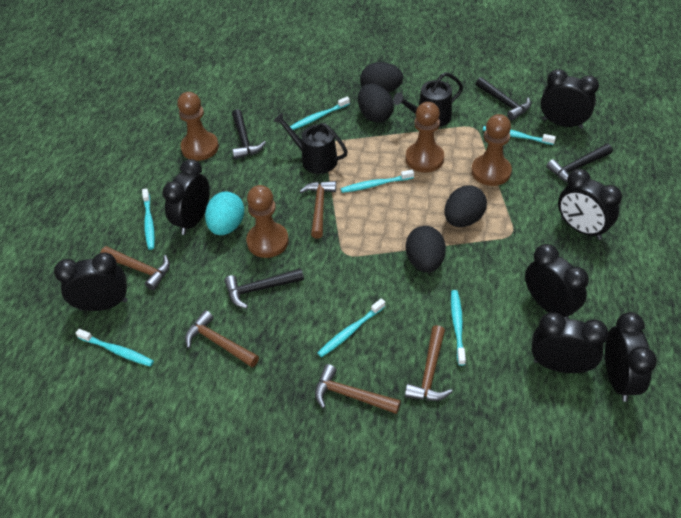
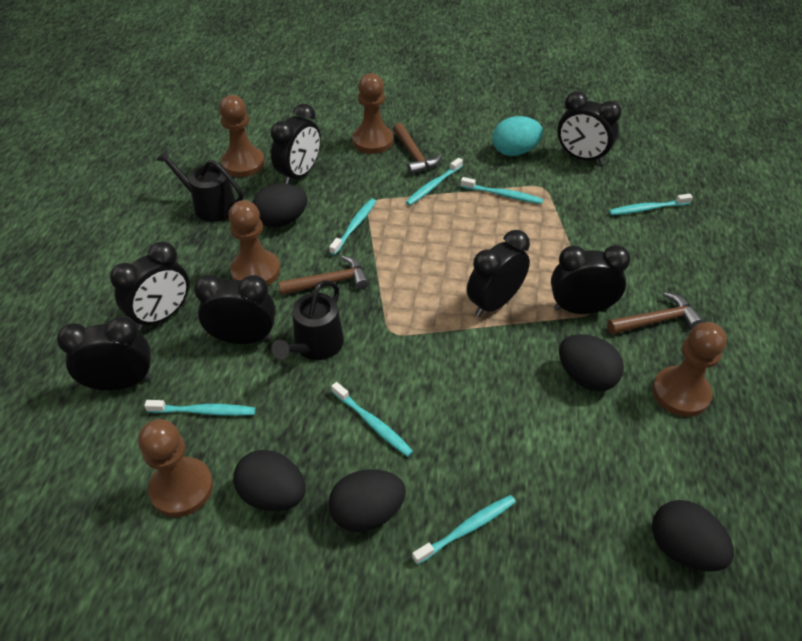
black egg: 4 -> 5
black hammer: 4 -> 0
brown hammer: 5 -> 3
brown pawn: 4 -> 5

